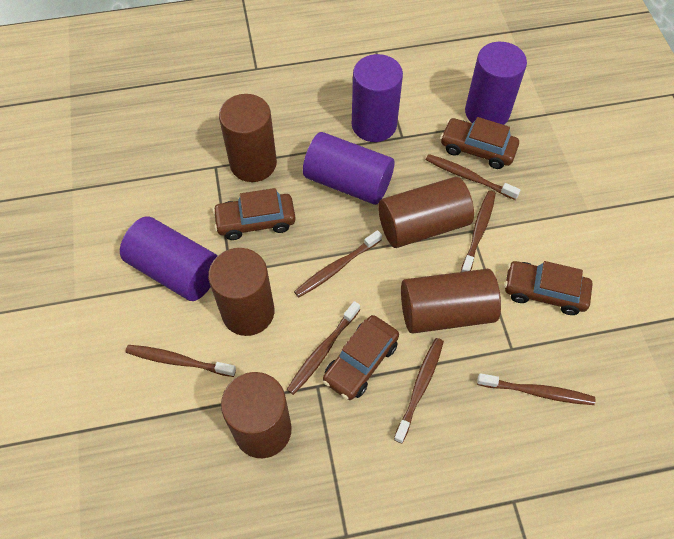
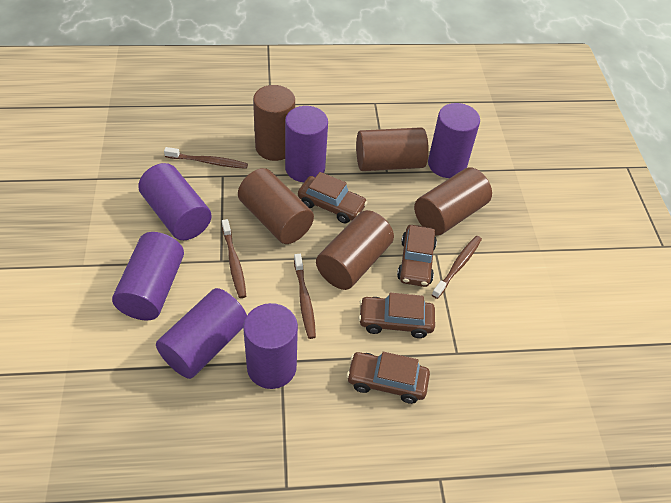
brown toothbrush: 7 -> 4
purple cylinder: 4 -> 6

